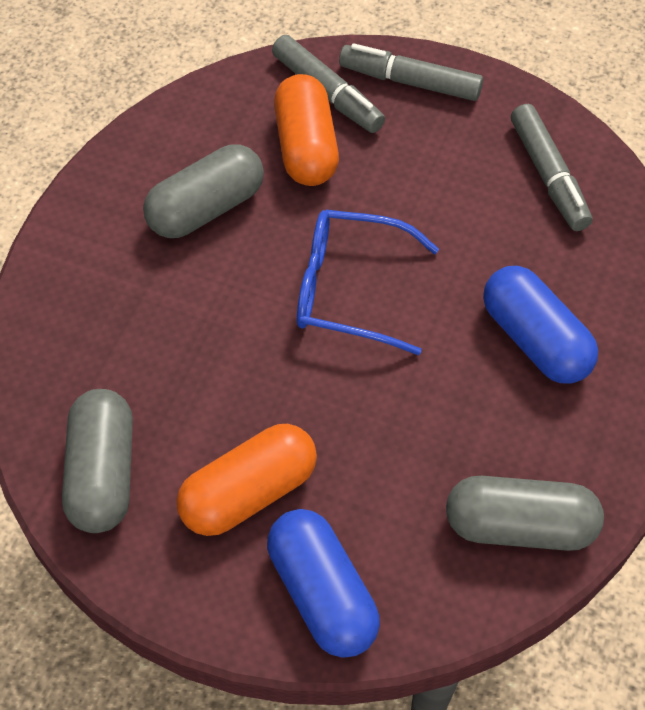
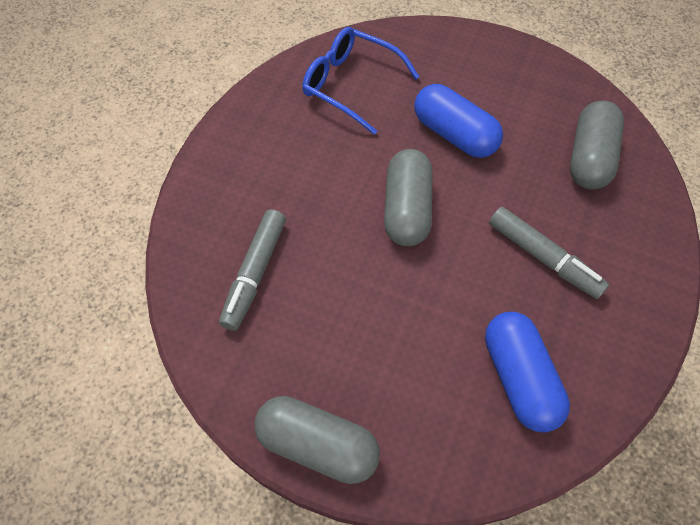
grey marker: 3 -> 2
orange capsule: 2 -> 0

